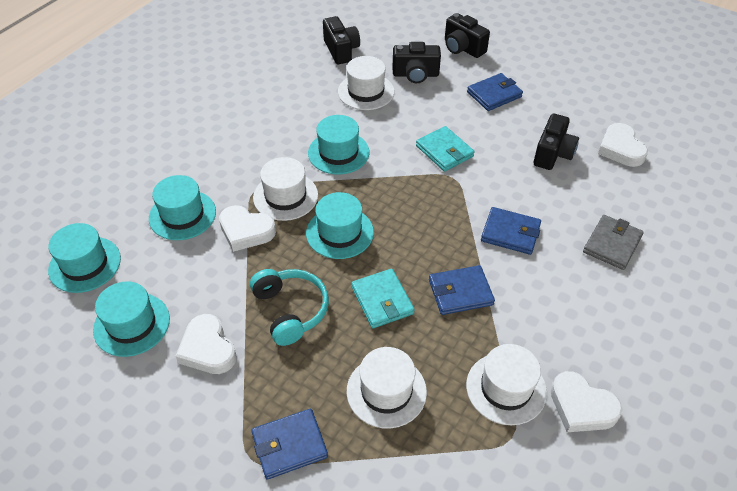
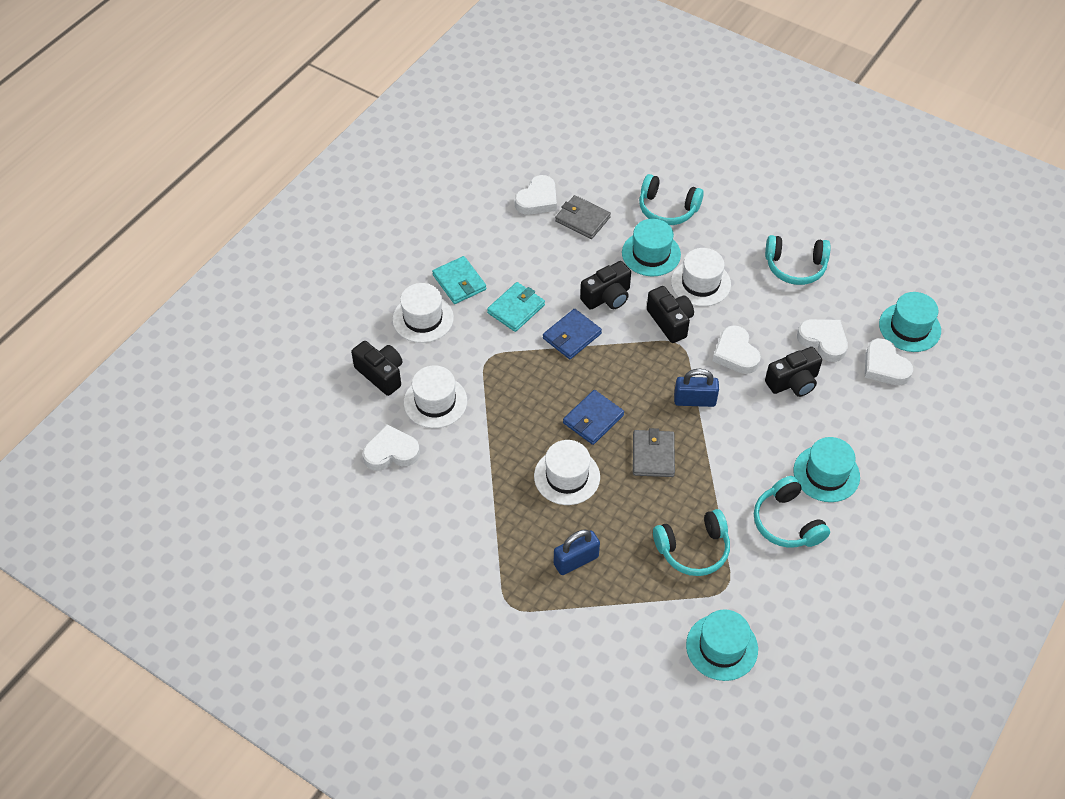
blue padlock: 0 -> 2
blue wallet: 4 -> 2
grey wallet: 1 -> 2
turquoise hat: 5 -> 4
turquoise headphones: 1 -> 4
white heart: 4 -> 5

